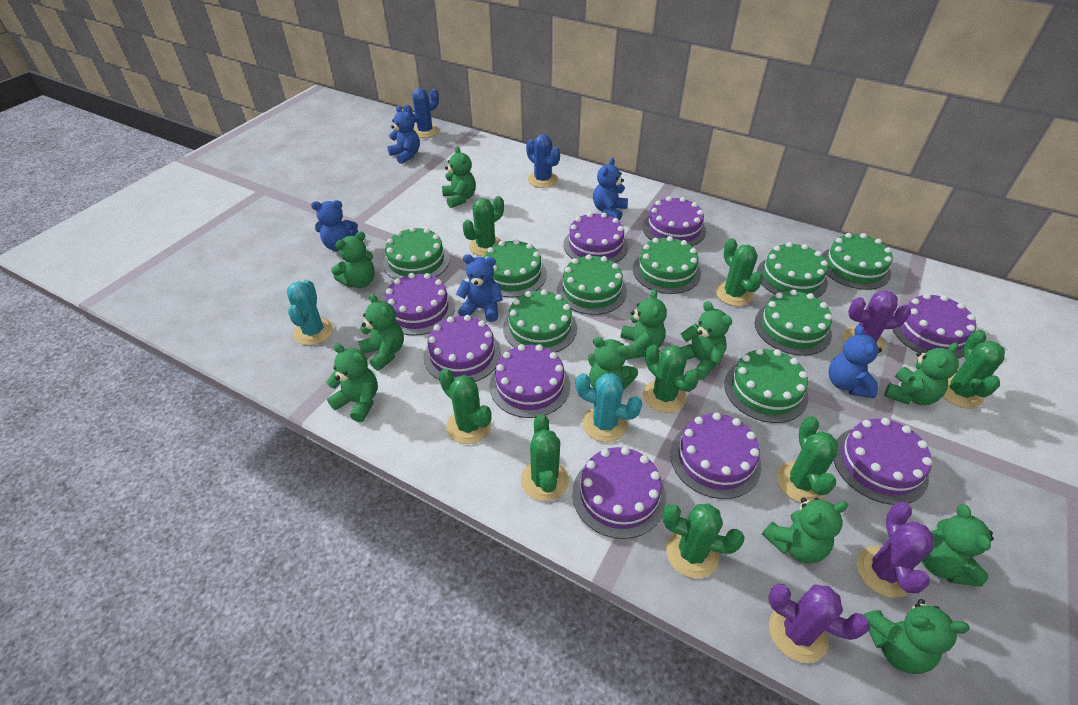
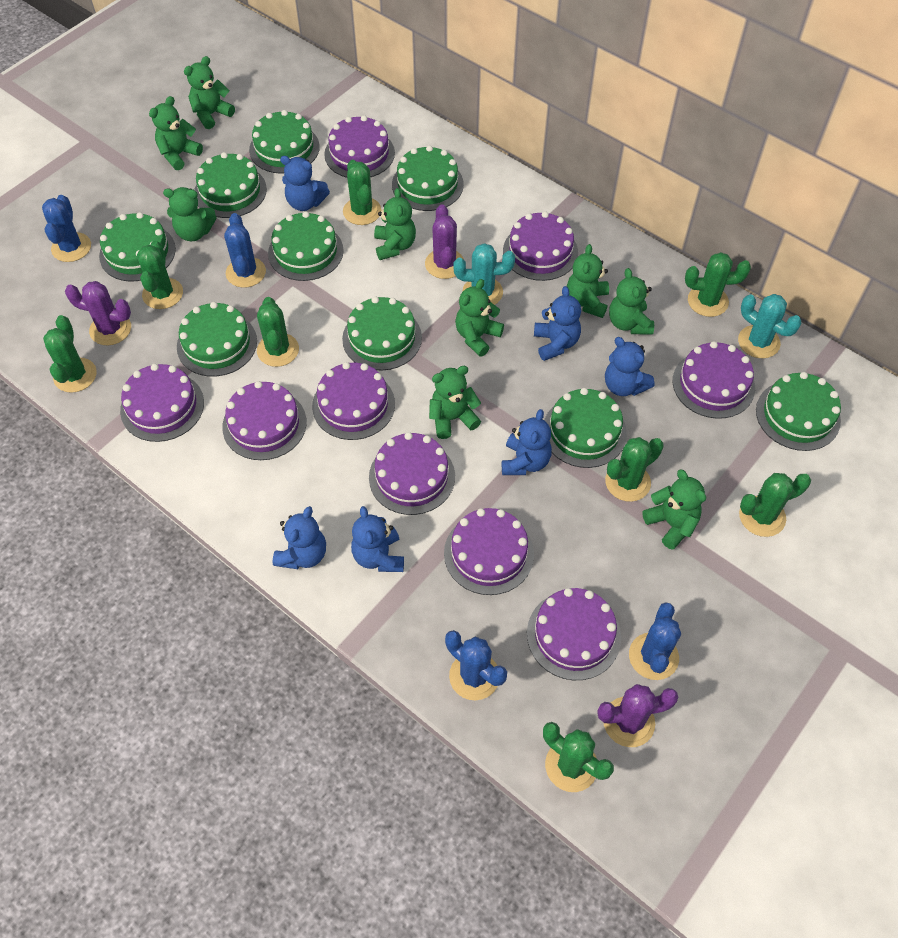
blue cactus: 2 -> 4
blue teddy bear: 5 -> 6
green teddy bear: 11 -> 9

